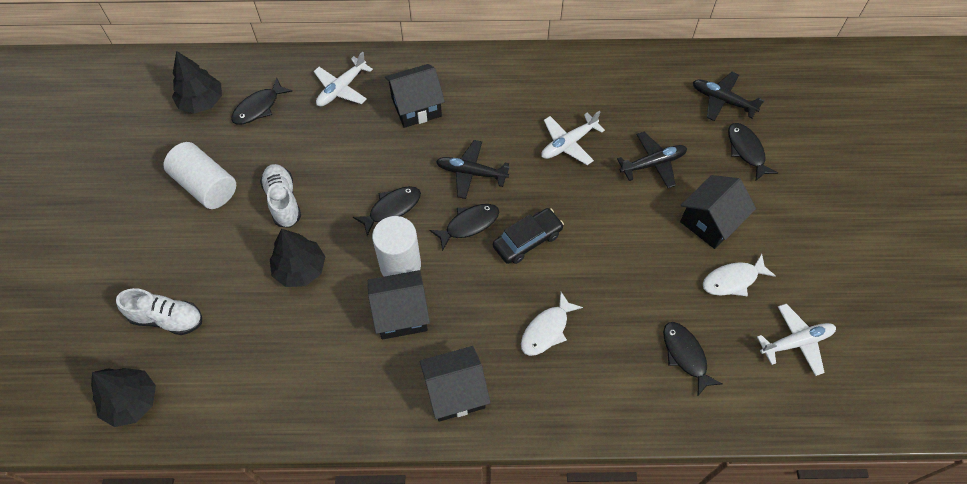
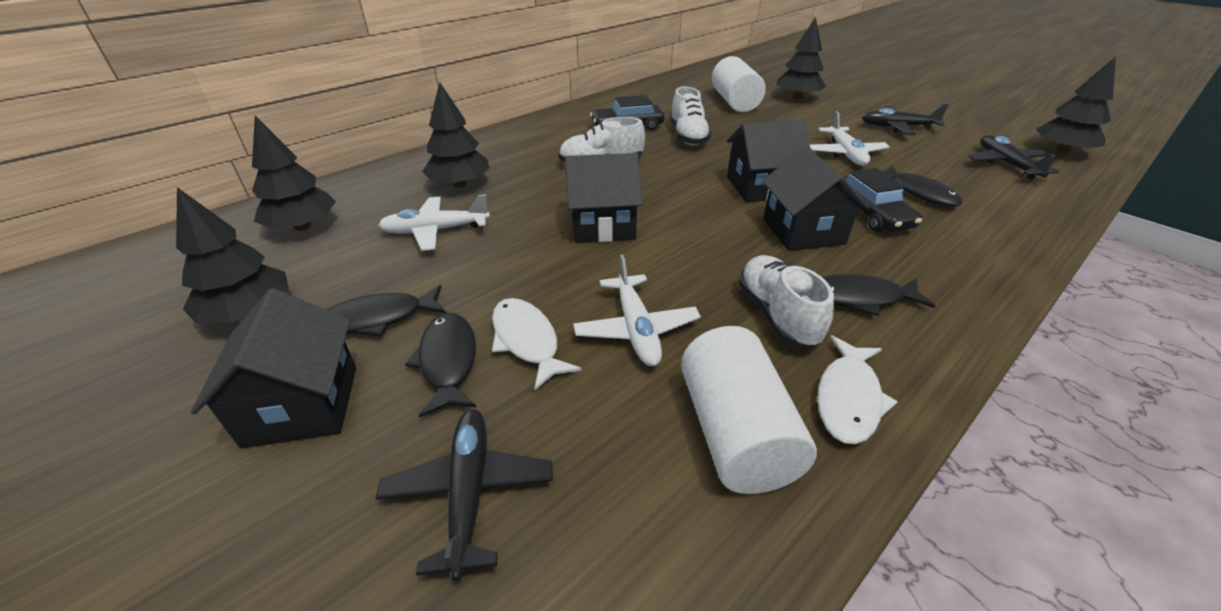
black car: 1 -> 2
black fish: 5 -> 4
black tree: 3 -> 5
white shoe: 2 -> 3

